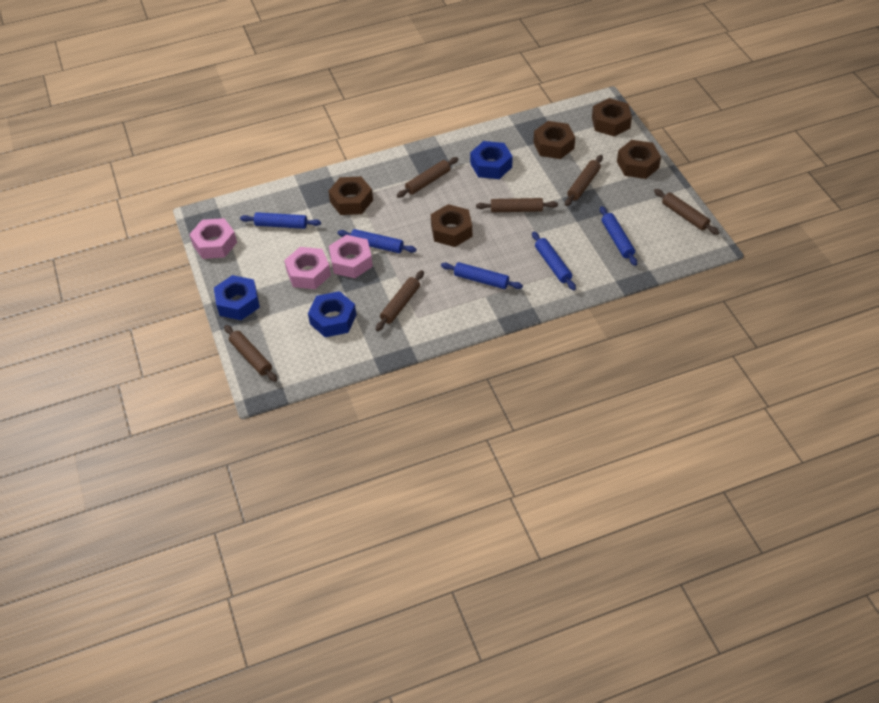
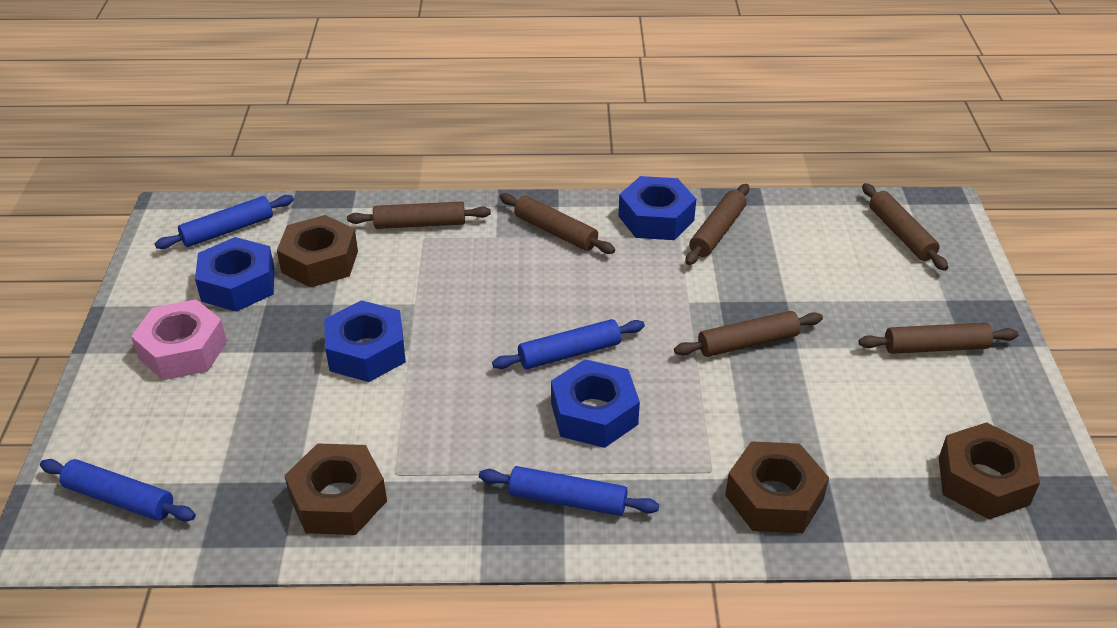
blue nut: 3 -> 4
blue rolling pin: 5 -> 4
brown nut: 5 -> 4
pink nut: 3 -> 1

